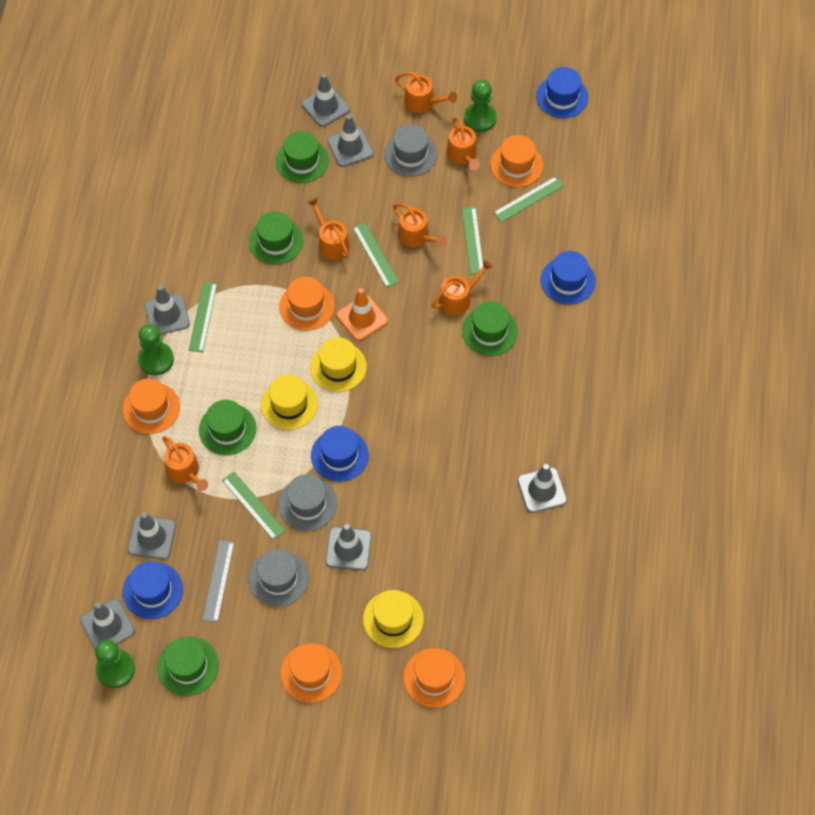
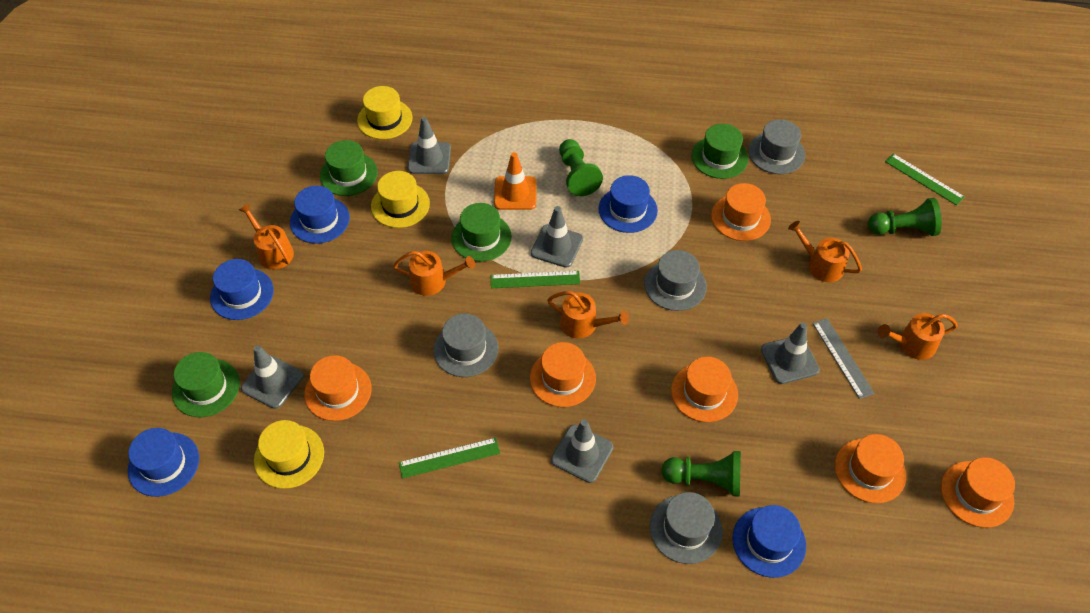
blue hat: 4 -> 5
green hat: 5 -> 4
green ruler: 5 -> 3
grey hat: 3 -> 4
grey traffic cone: 7 -> 5
orange hat: 5 -> 6
orange watering can: 6 -> 5

